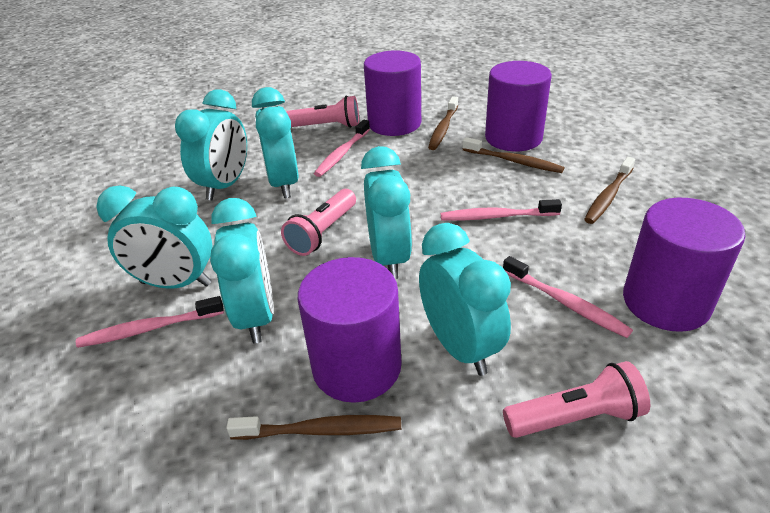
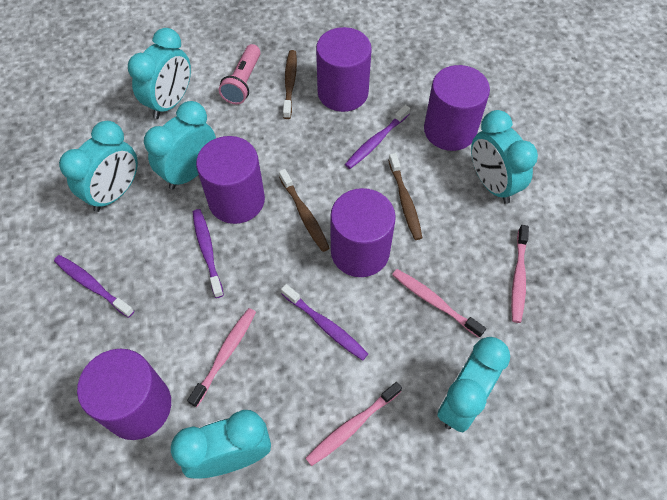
brown toothbrush: 4 -> 3
pink flashlight: 3 -> 1
purple cylinder: 4 -> 5
purple toothbrush: 0 -> 4

